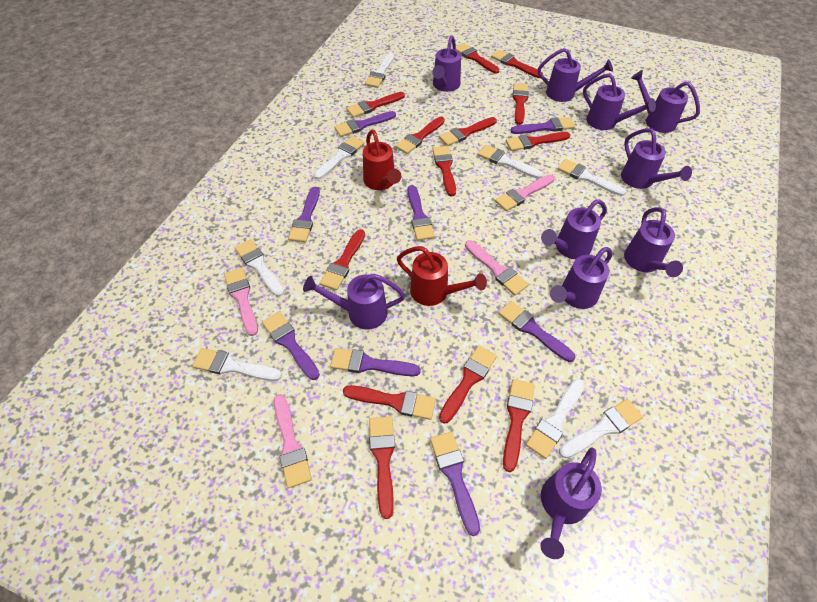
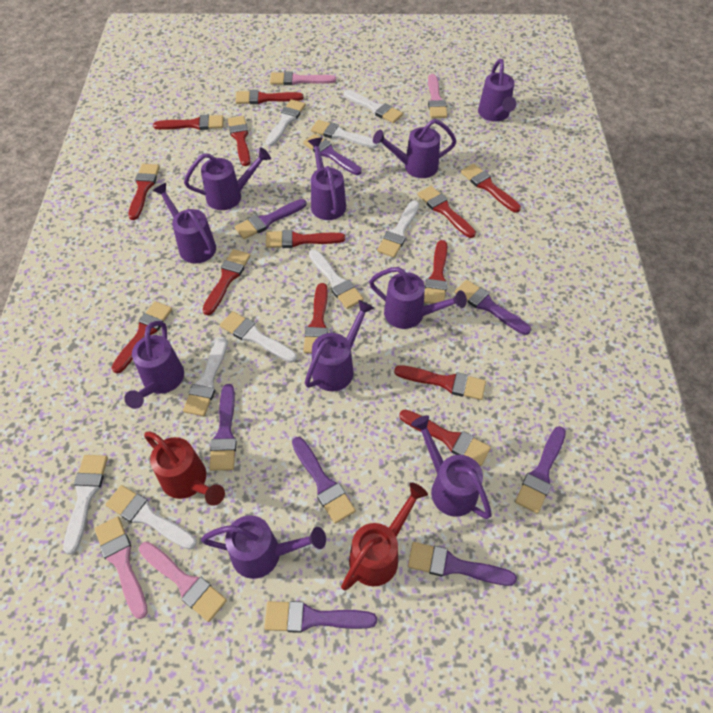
white brush: 8 -> 9

